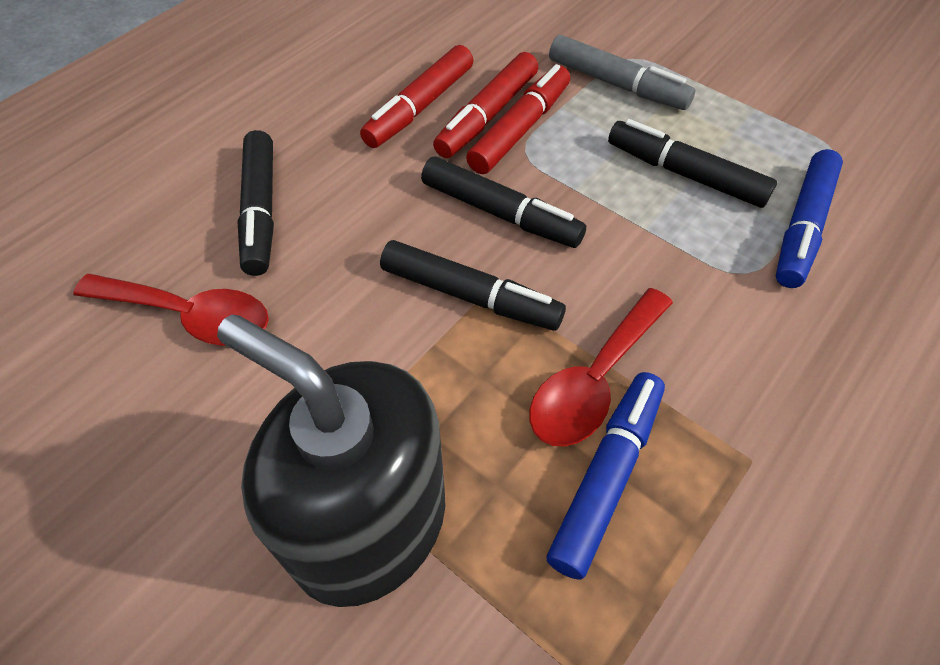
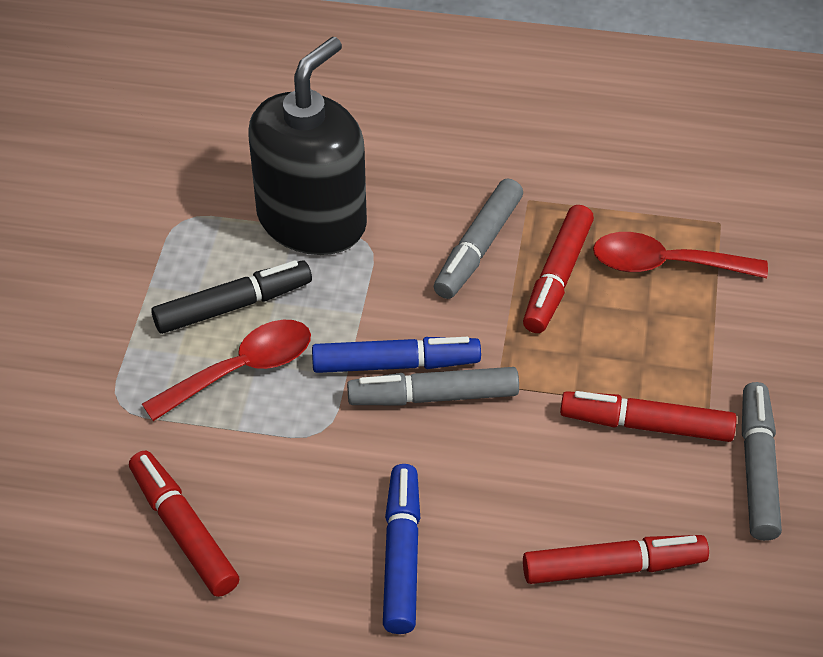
black marker: 4 -> 1
grey marker: 1 -> 3
red marker: 3 -> 4

